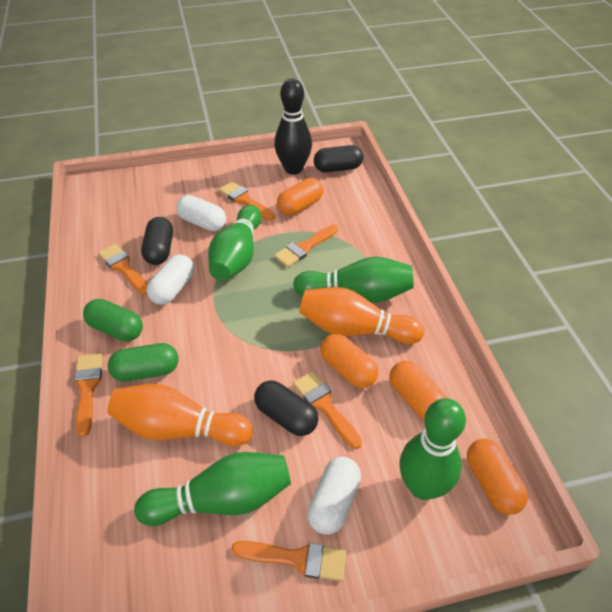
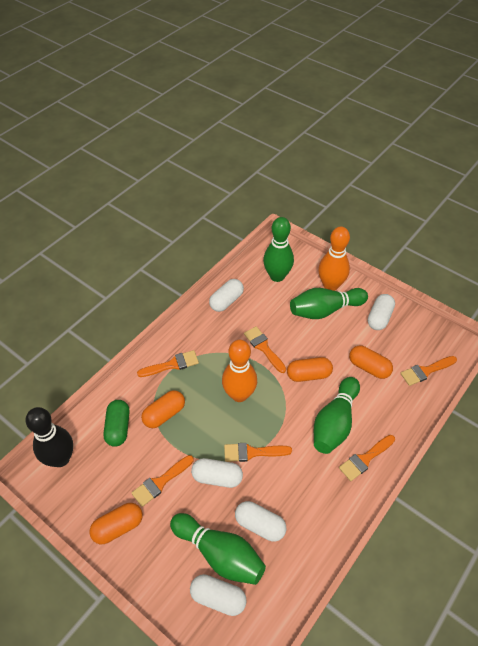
black capsule: 3 -> 0
green capsule: 2 -> 1
white capsule: 3 -> 5

